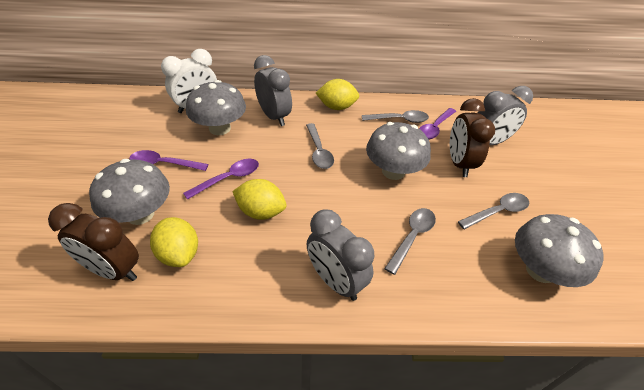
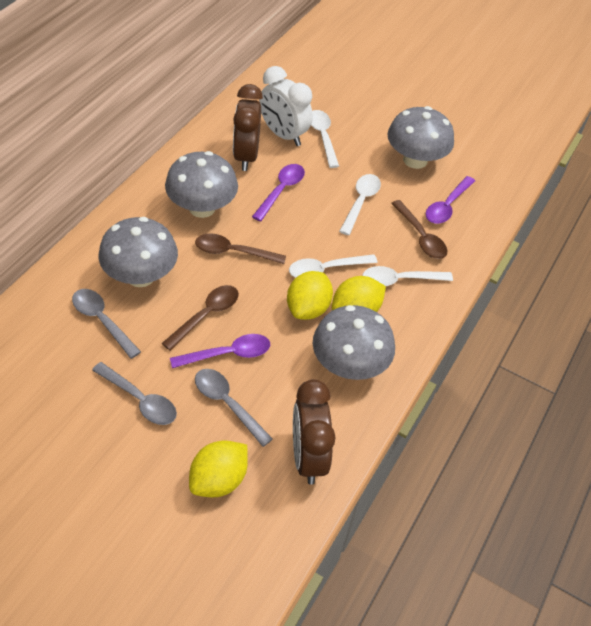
brown spoon: 0 -> 3
grey clock: 3 -> 0
grey spoon: 4 -> 3
white spoon: 0 -> 4

